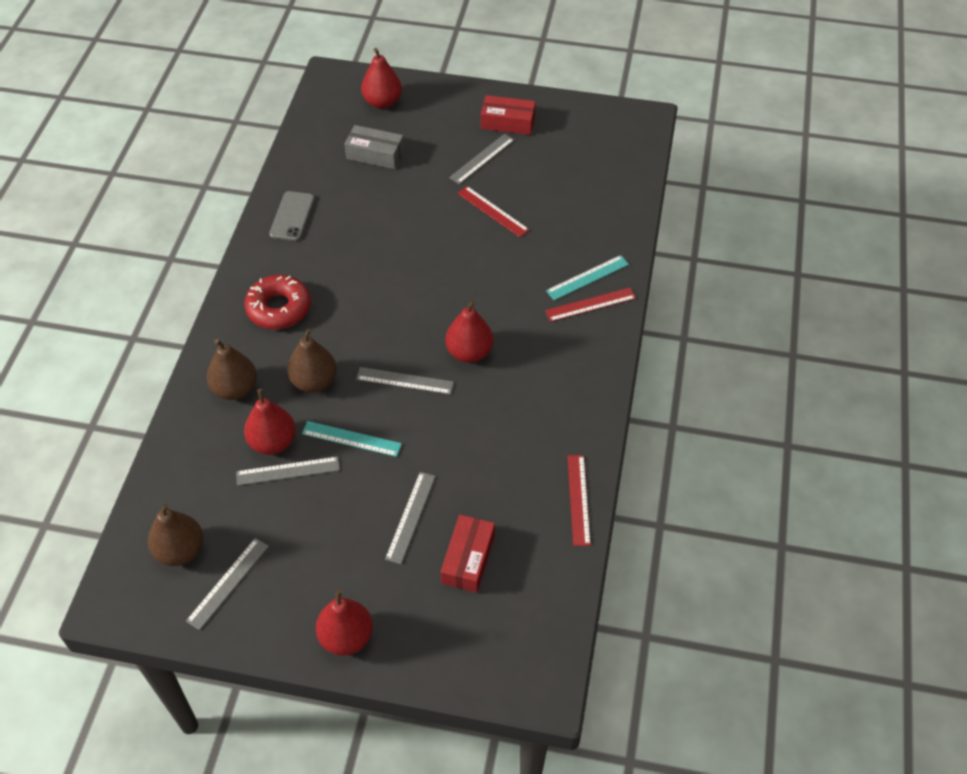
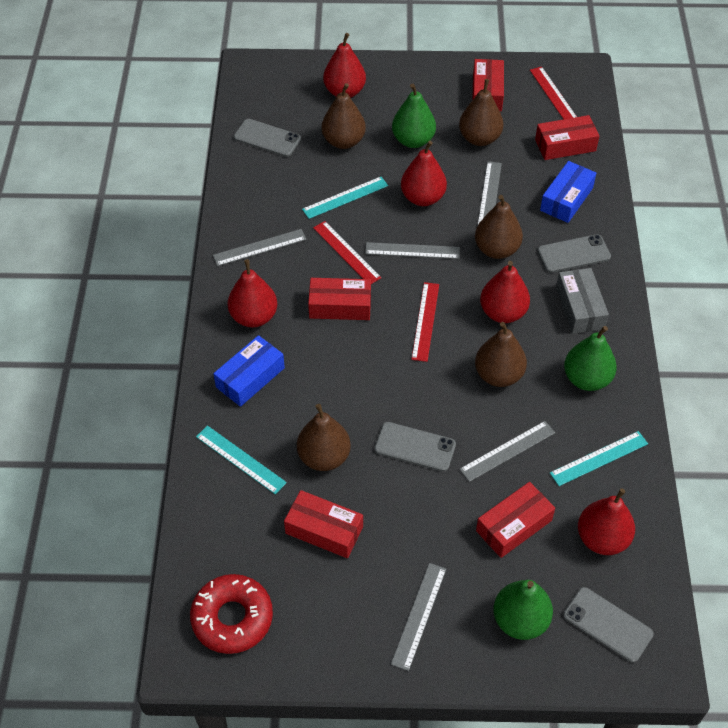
blue box: 0 -> 2
brown pear: 3 -> 5
green pear: 0 -> 3
grey phone: 1 -> 4
red box: 2 -> 5
red pear: 4 -> 5
turquoise ruler: 2 -> 3

